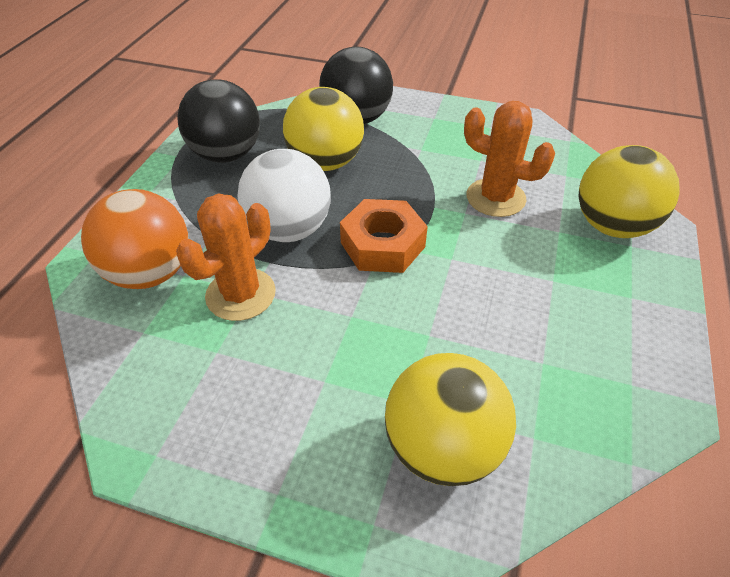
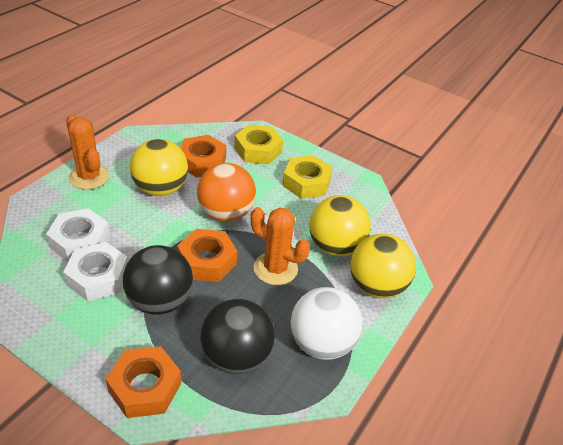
orange nut: 1 -> 3
white nut: 0 -> 2
yellow nut: 0 -> 2

